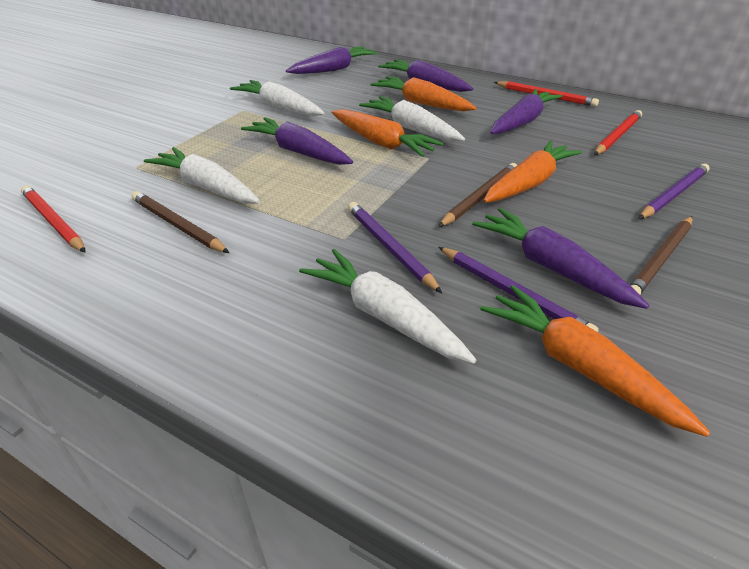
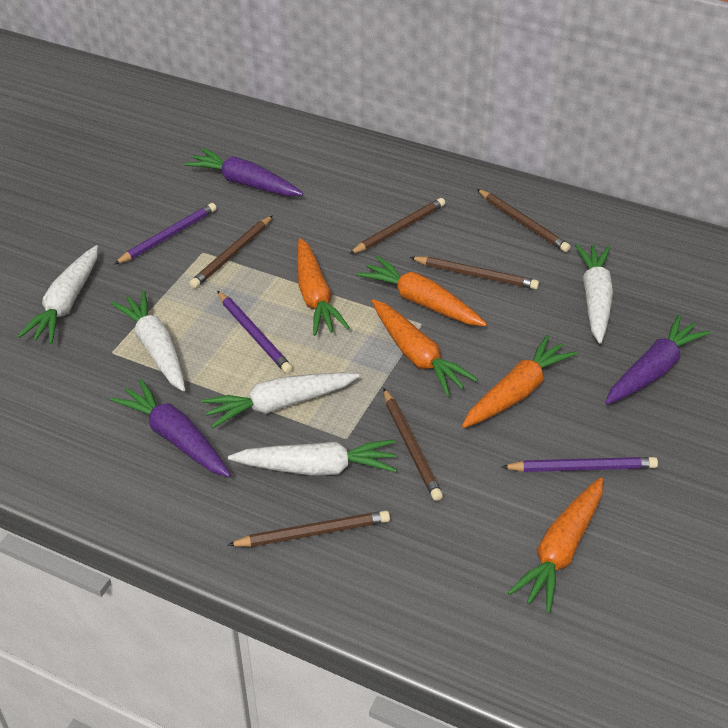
brown pencil: 3 -> 6
orange carrot: 4 -> 5
purple carrot: 5 -> 3
red pencil: 3 -> 0
white carrot: 4 -> 5

